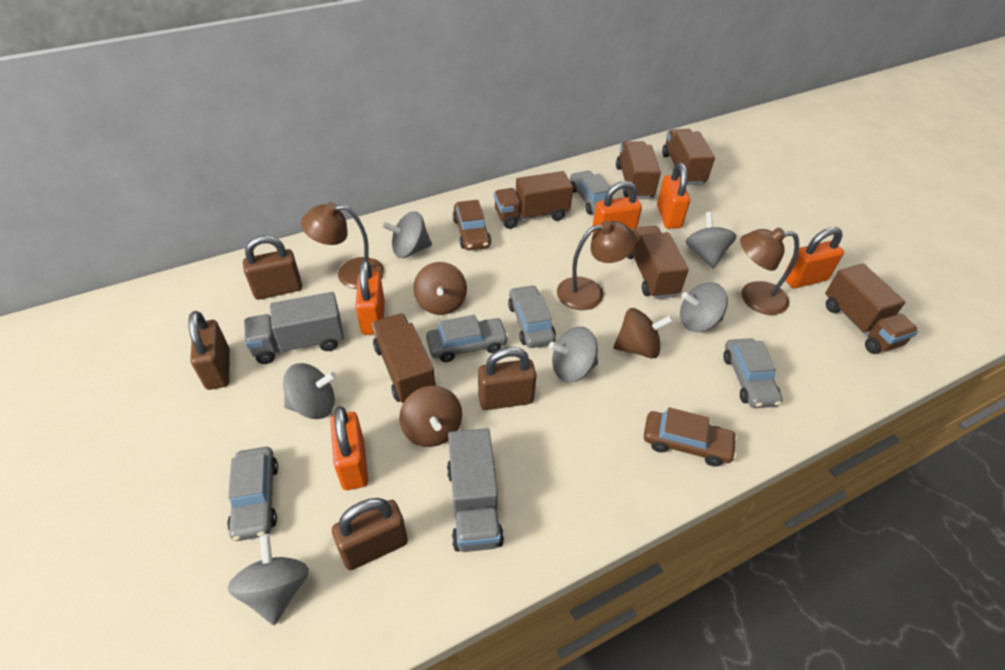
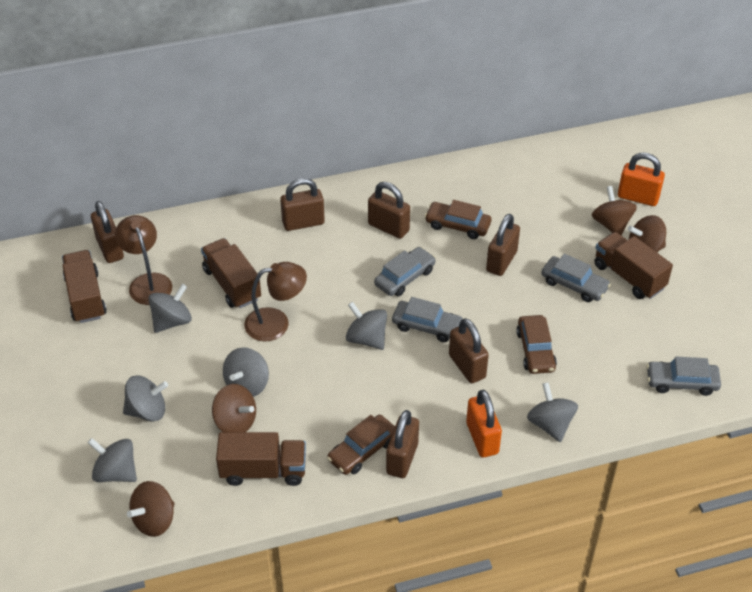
brown car: 2 -> 3
brown lamp: 3 -> 2
brown padlock: 4 -> 6
brown spinning top: 3 -> 4
brown truck: 6 -> 4
grey car: 5 -> 4
grey truck: 2 -> 0
orange padlock: 5 -> 2

